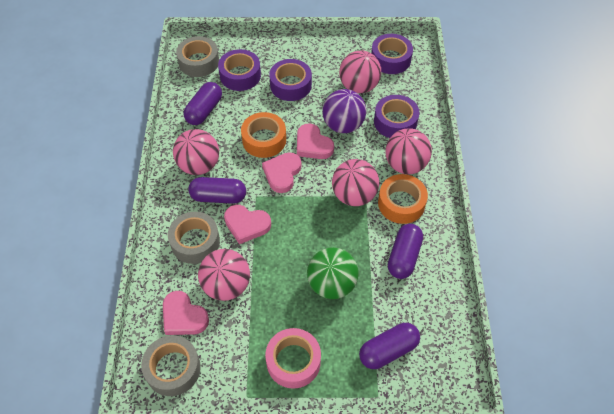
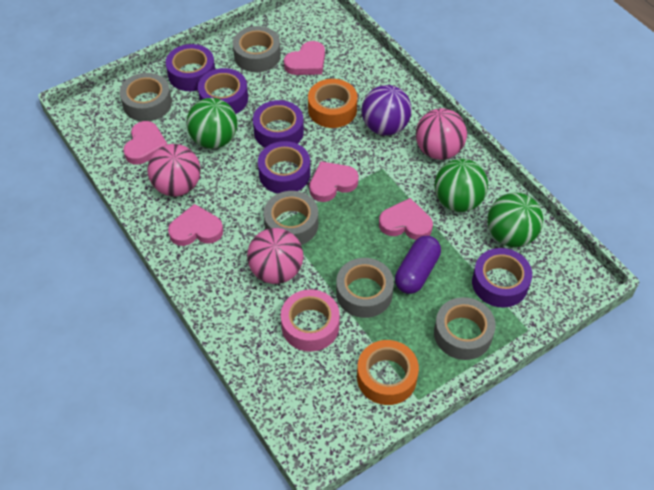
green ball: 1 -> 3
grey tape: 3 -> 5
pink ball: 5 -> 3
pink heart: 4 -> 5
purple capsule: 4 -> 1
purple tape: 4 -> 5

